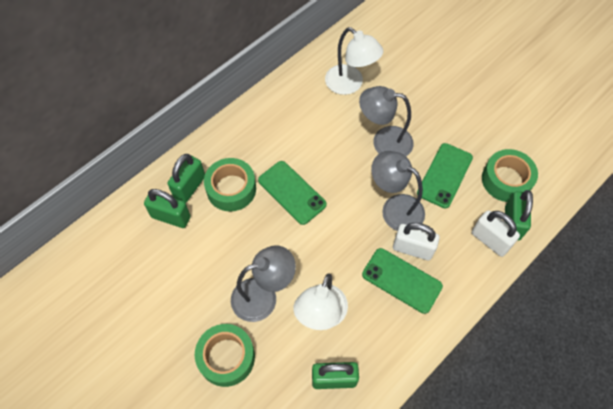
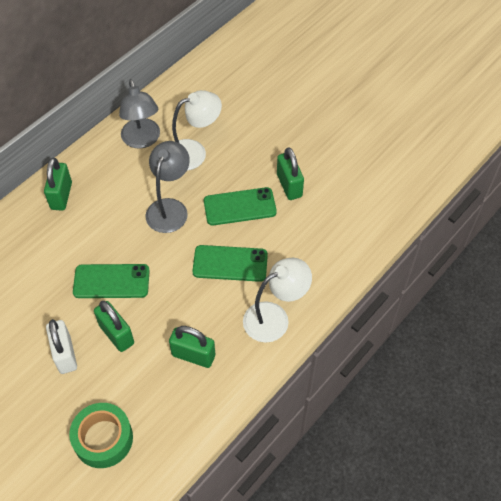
green tape: 3 -> 1
grey lamp: 3 -> 2
white padlock: 2 -> 1

